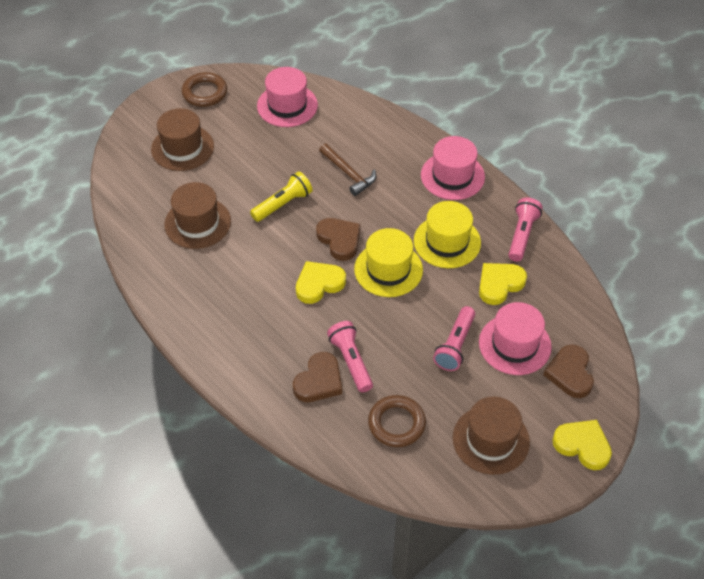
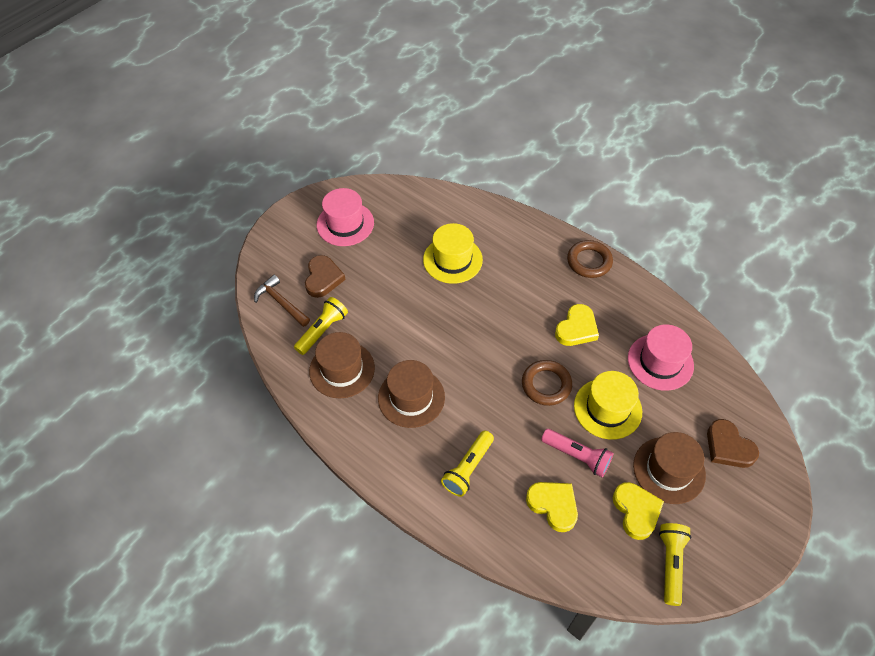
brown heart: 3 -> 2
pink flashlight: 3 -> 1
pink hat: 3 -> 2
yellow flashlight: 1 -> 3

